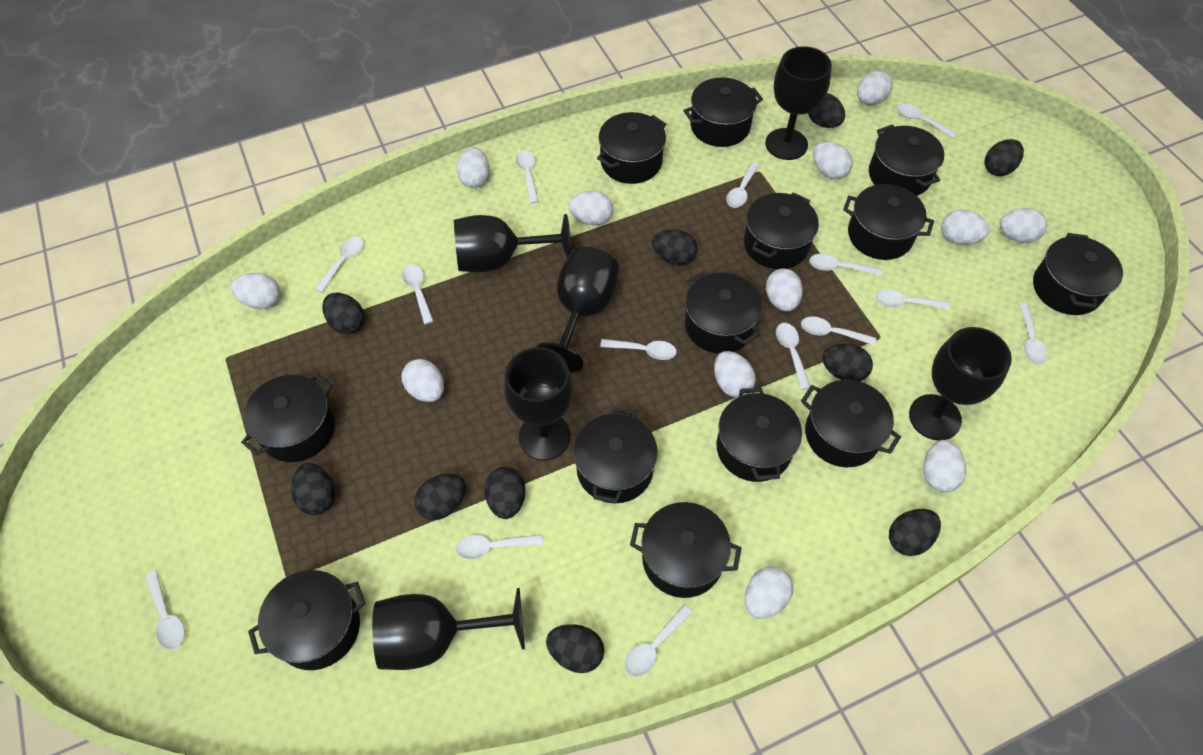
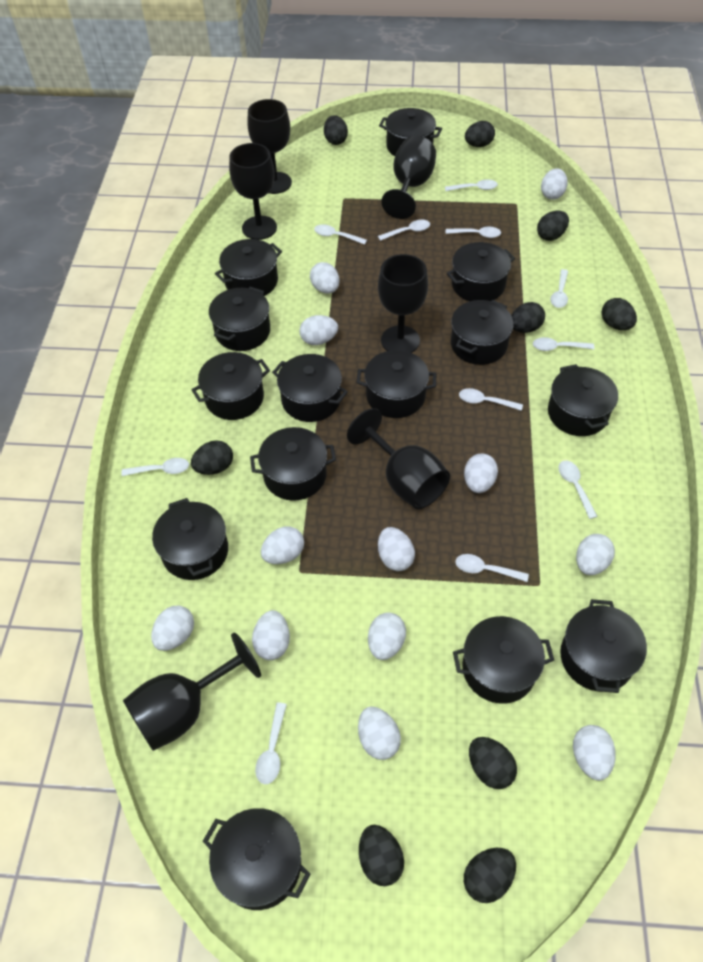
black egg: 10 -> 9
black pot: 13 -> 14
white spoon: 14 -> 11

